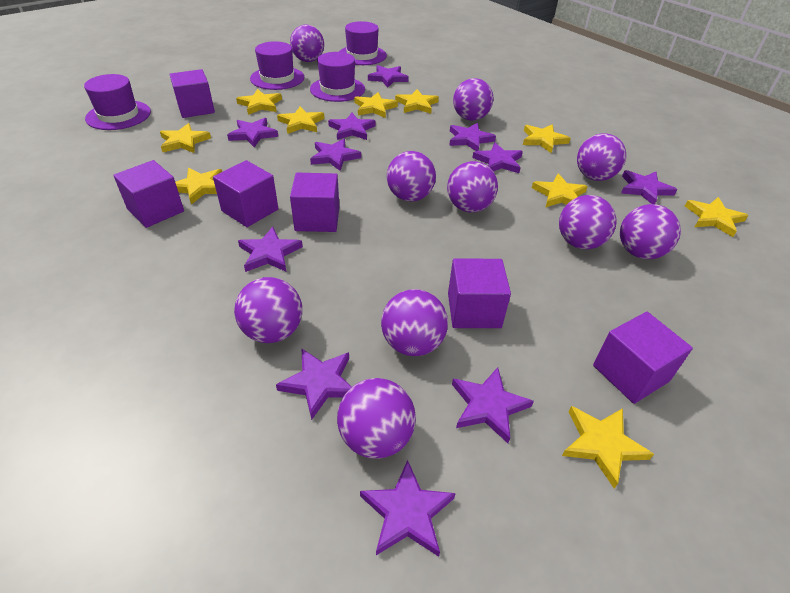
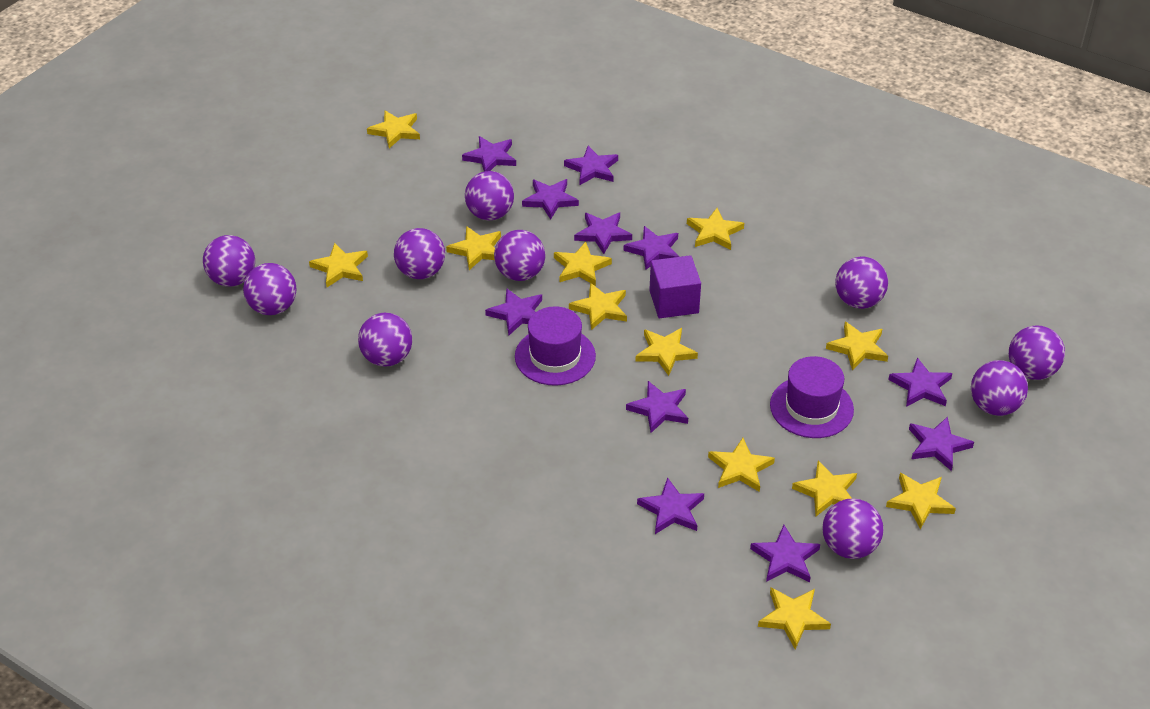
purple cube: 6 -> 1
purple hat: 4 -> 2
yellow star: 10 -> 12

